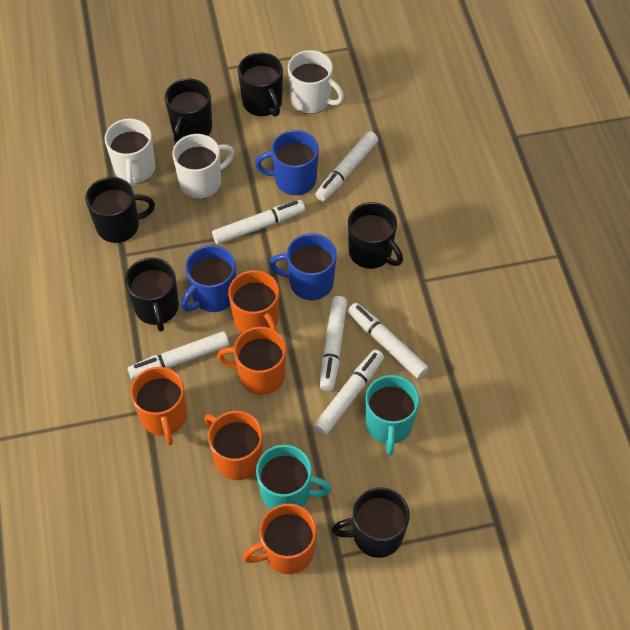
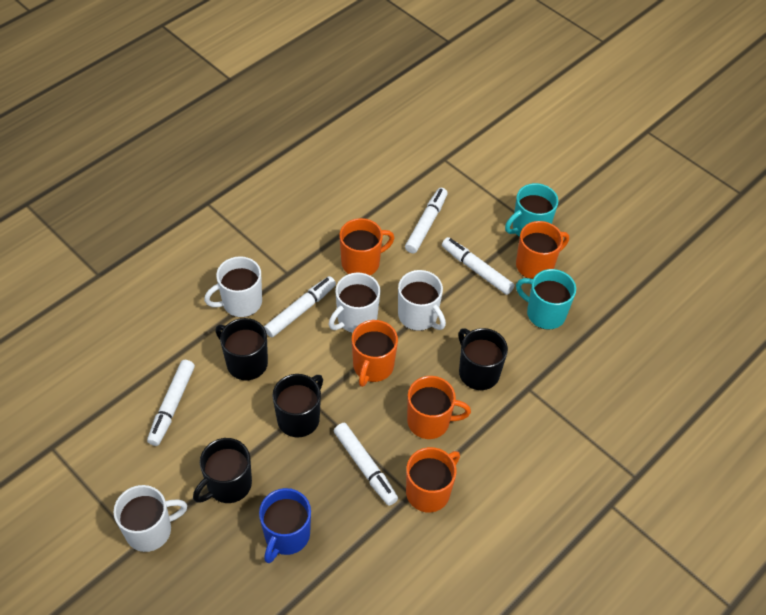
black mug: 6 -> 4
blue mug: 3 -> 1
white marker: 6 -> 5
white mug: 3 -> 4

